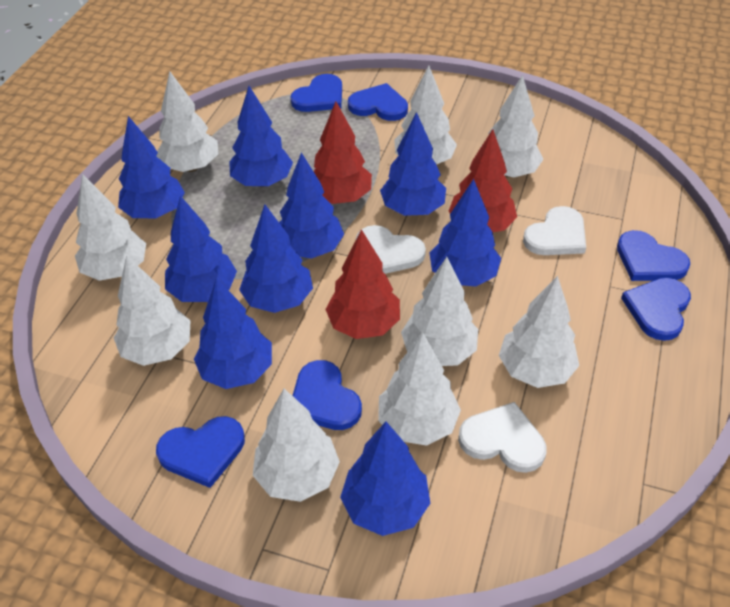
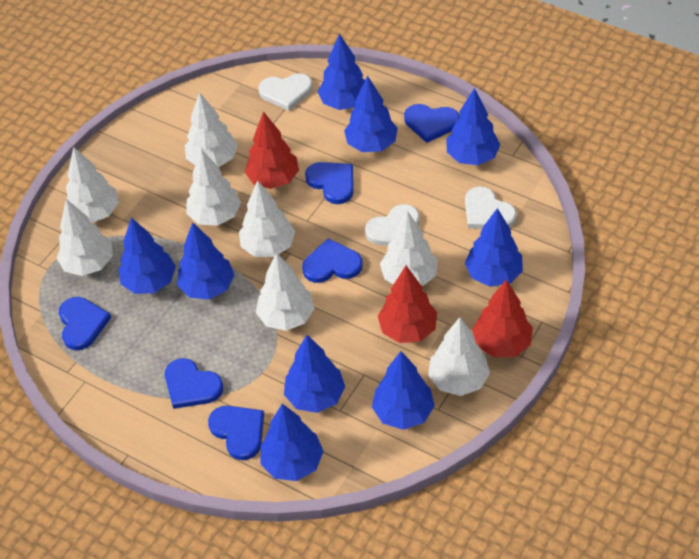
white tree: 9 -> 8

